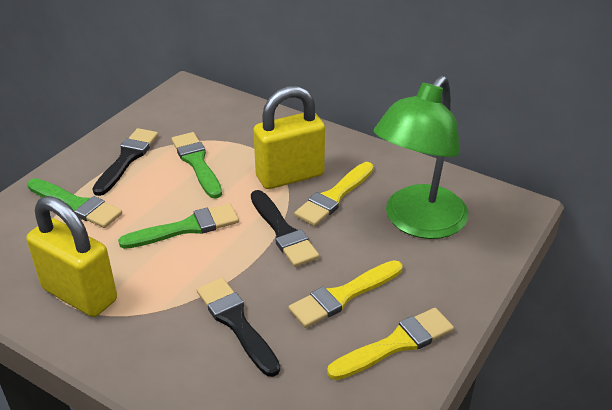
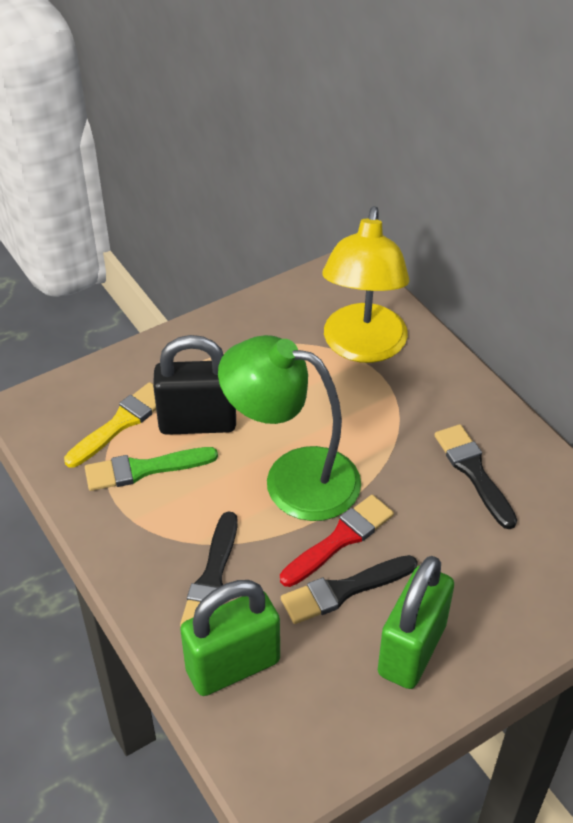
black padlock: 0 -> 1
green brush: 3 -> 1
green padlock: 0 -> 2
red brush: 0 -> 1
yellow brush: 3 -> 1
yellow lamp: 0 -> 1
yellow padlock: 2 -> 0

